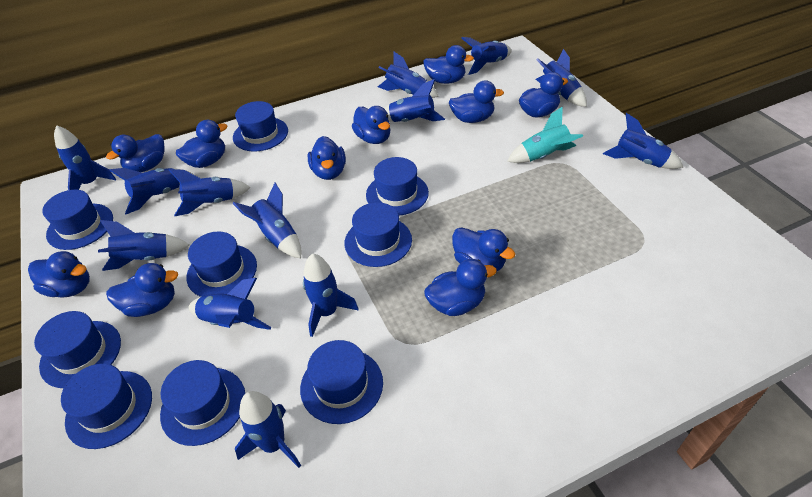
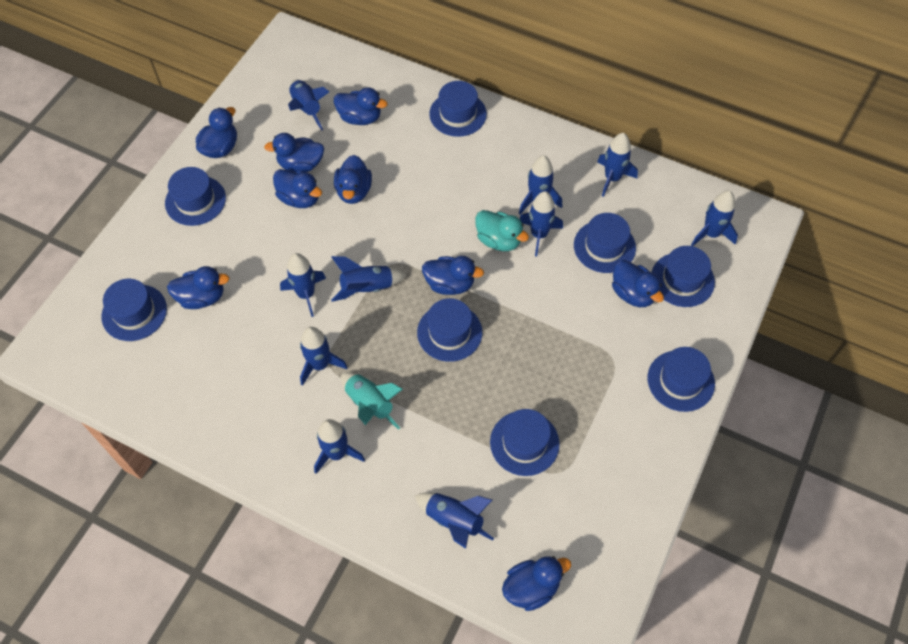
blue duck: 11 -> 9
blue hat: 9 -> 8
blue rocket: 13 -> 10
turquoise duck: 0 -> 1

